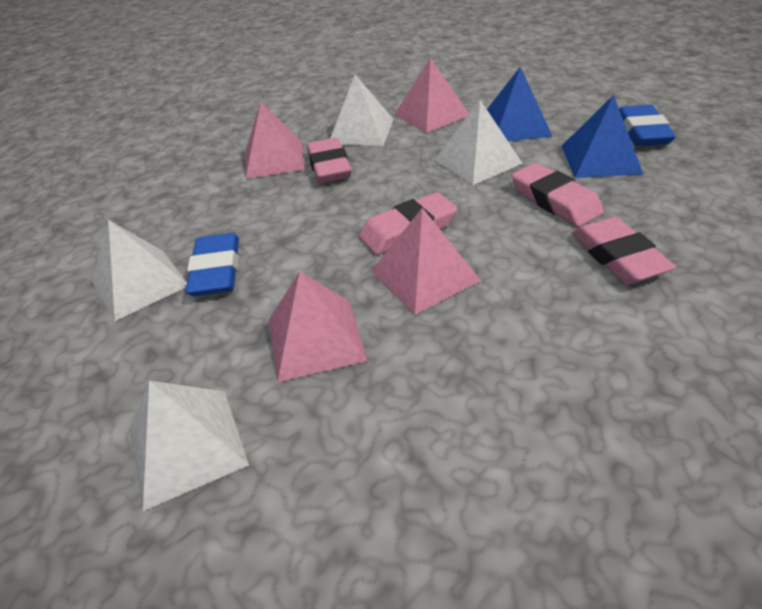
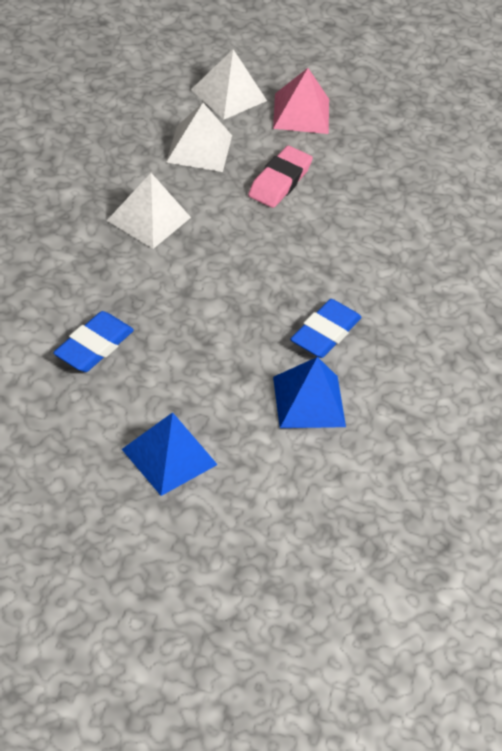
pink eraser: 4 -> 1
pink pyramid: 4 -> 1
white pyramid: 4 -> 3

